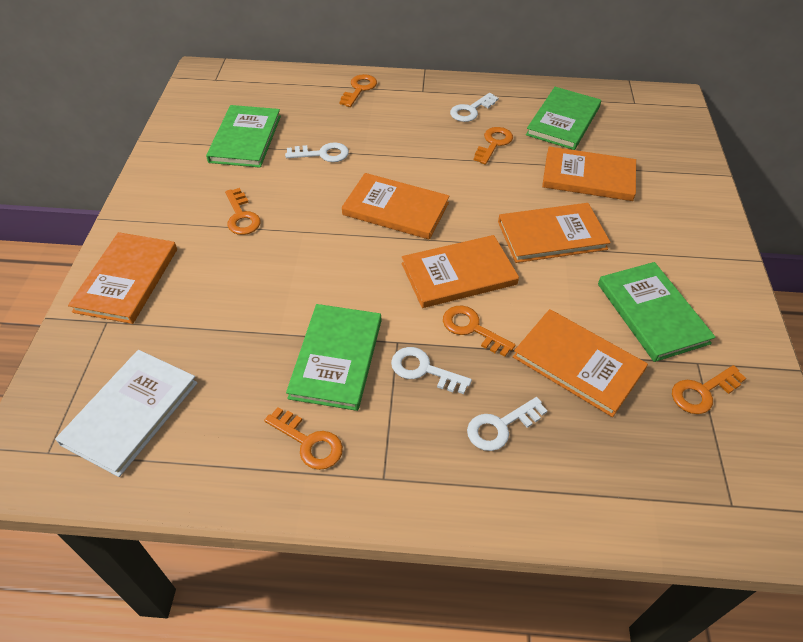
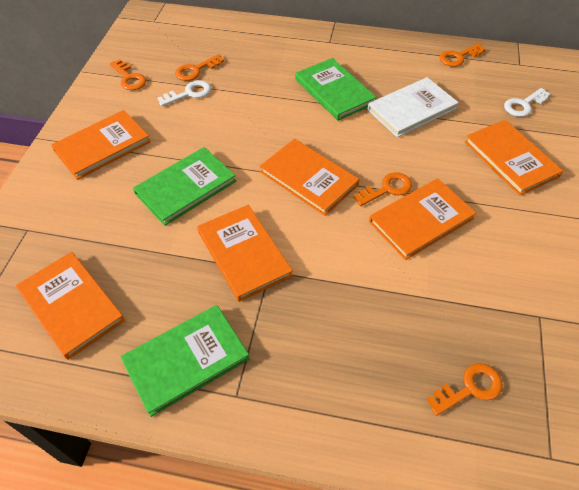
green book: 4 -> 3
orange key: 6 -> 5
white key: 4 -> 2

